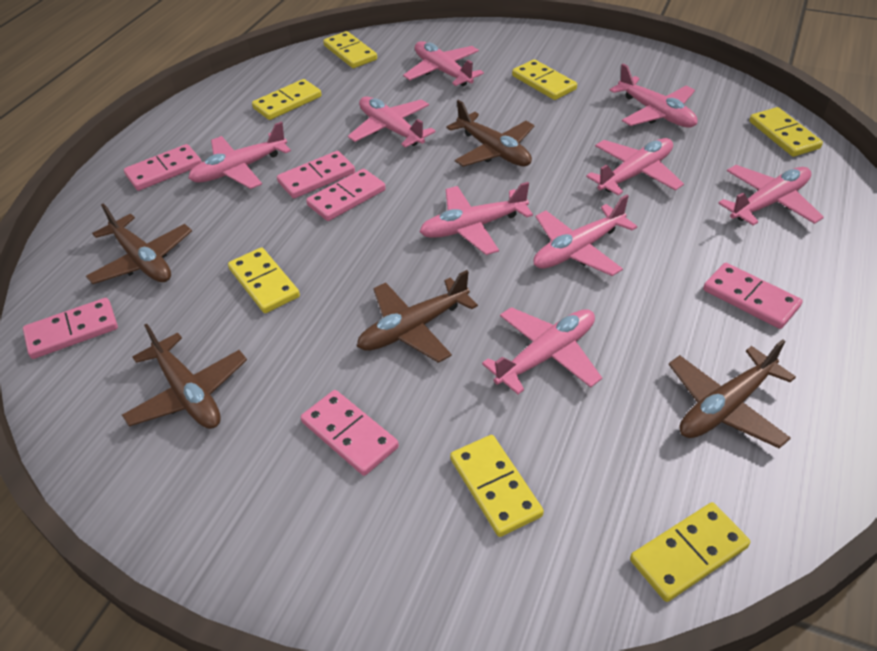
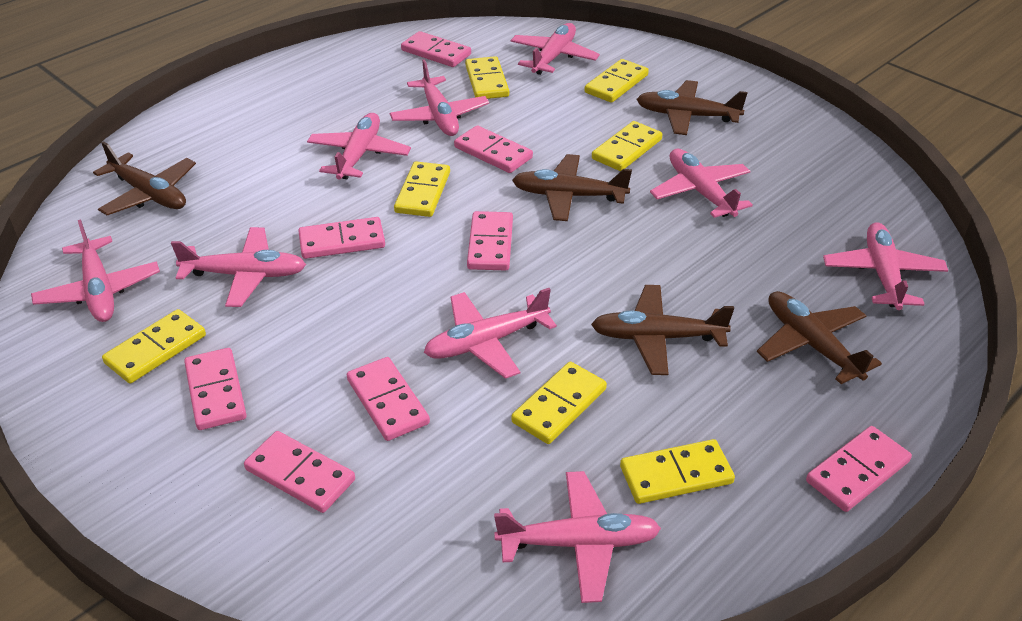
pink domino: 6 -> 8

